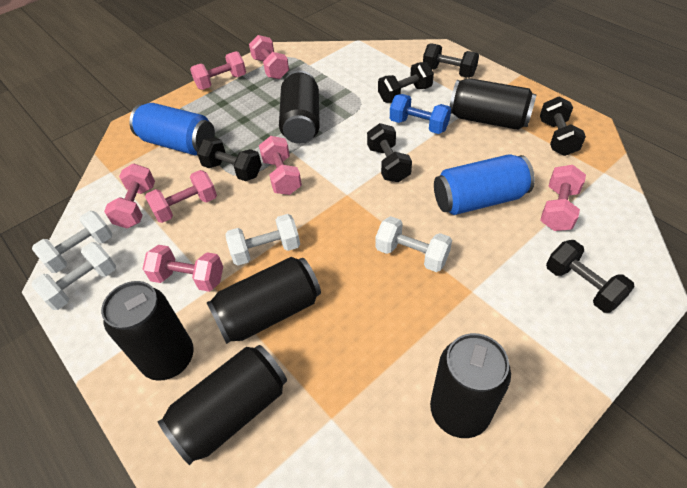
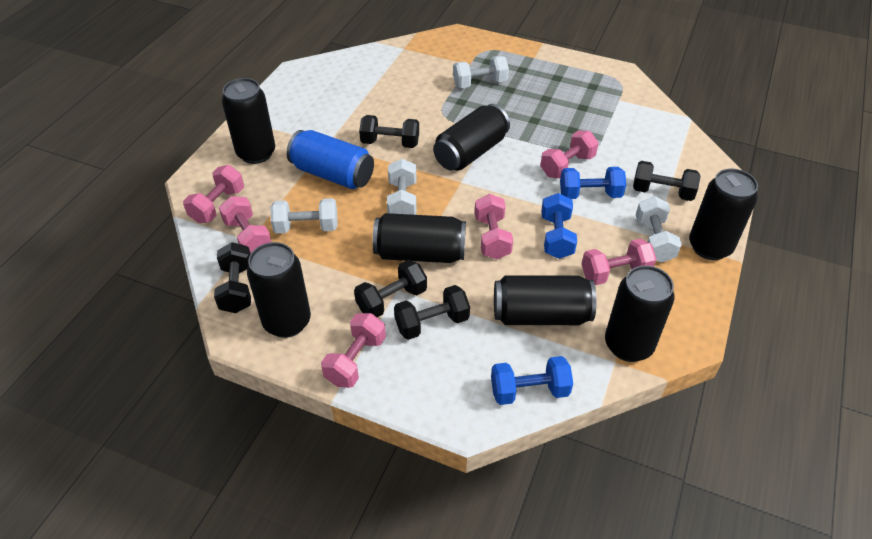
black can: 6 -> 7
black dumbbell: 6 -> 5
blue can: 2 -> 1
blue dumbbell: 1 -> 3
pink dumbbell: 7 -> 6

